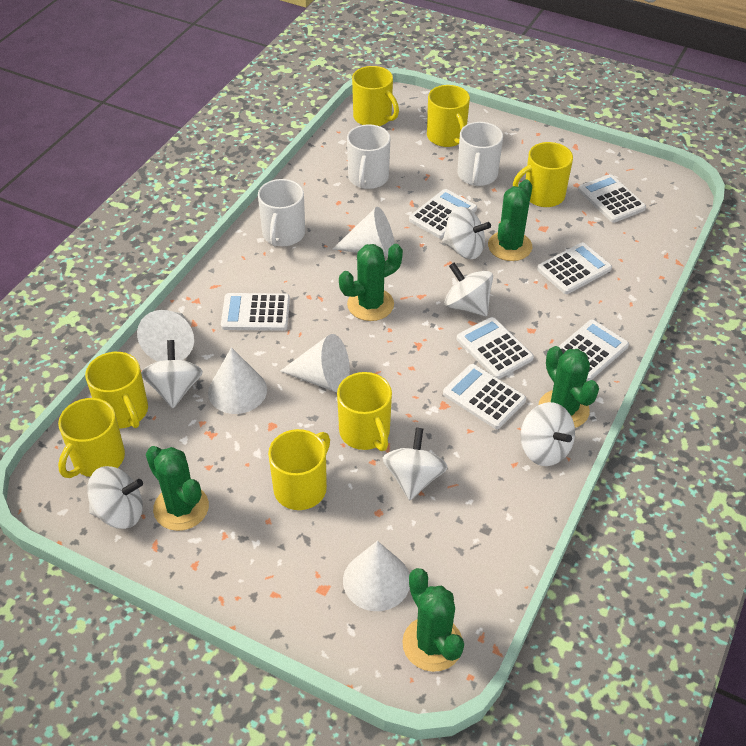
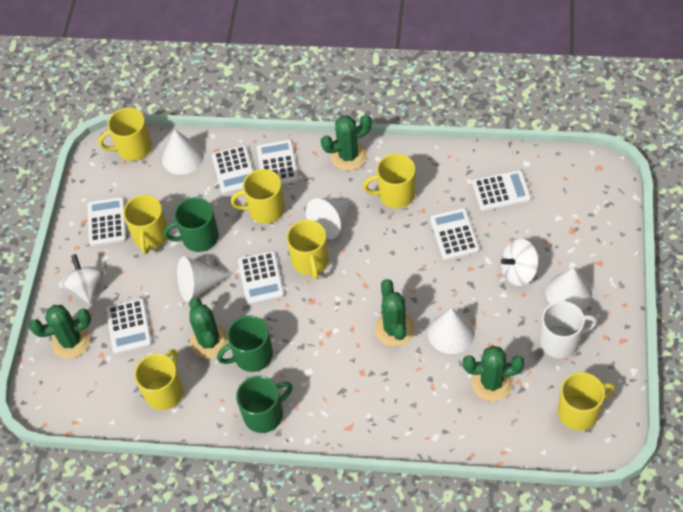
green mug: 0 -> 3
white mug: 3 -> 1
white spinning top: 6 -> 2

